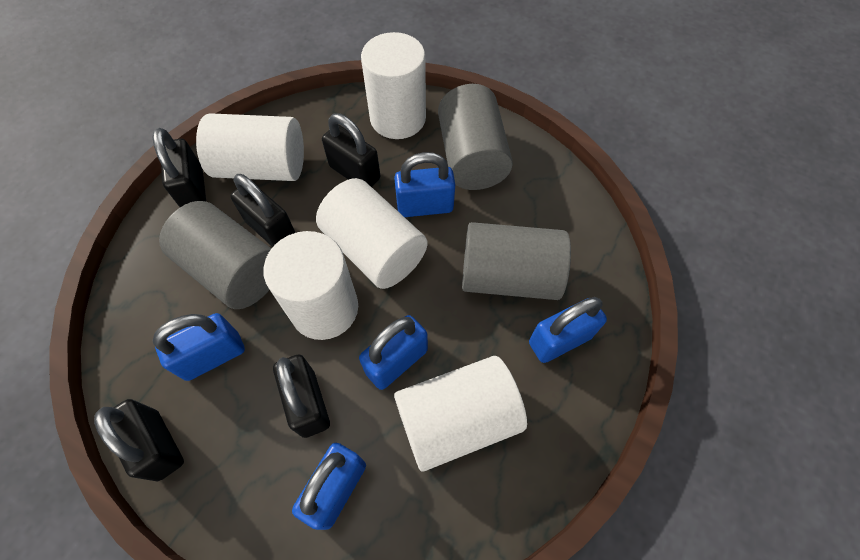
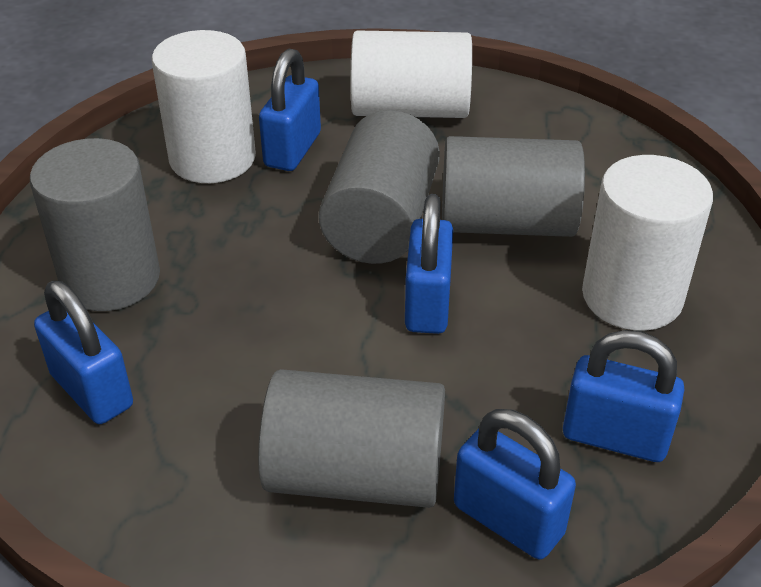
black padlock: 5 -> 0
grey cylinder: 3 -> 4
white cylinder: 5 -> 3

